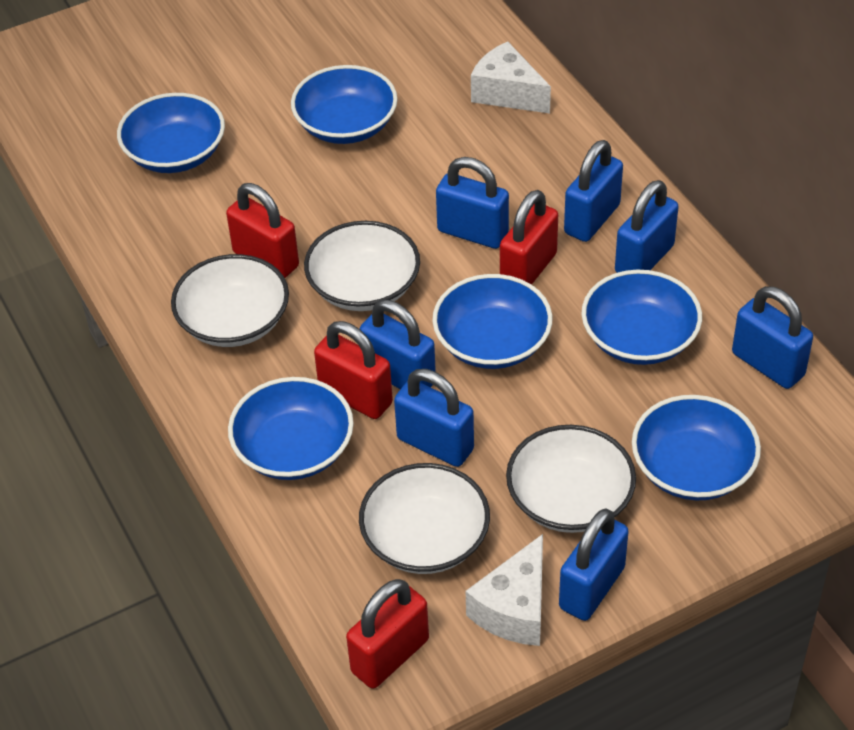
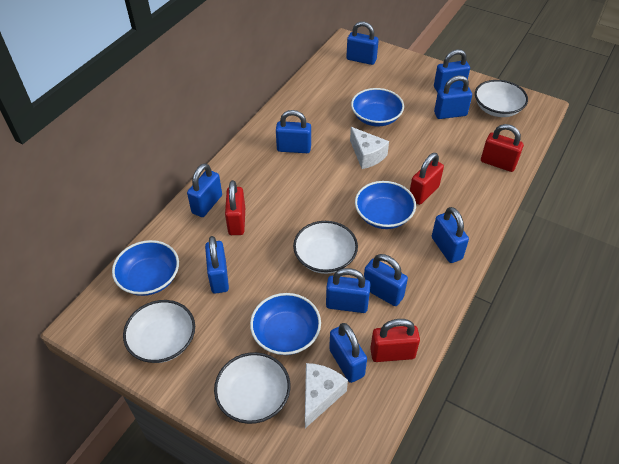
blue bowl: 6 -> 4
blue padlock: 7 -> 10

